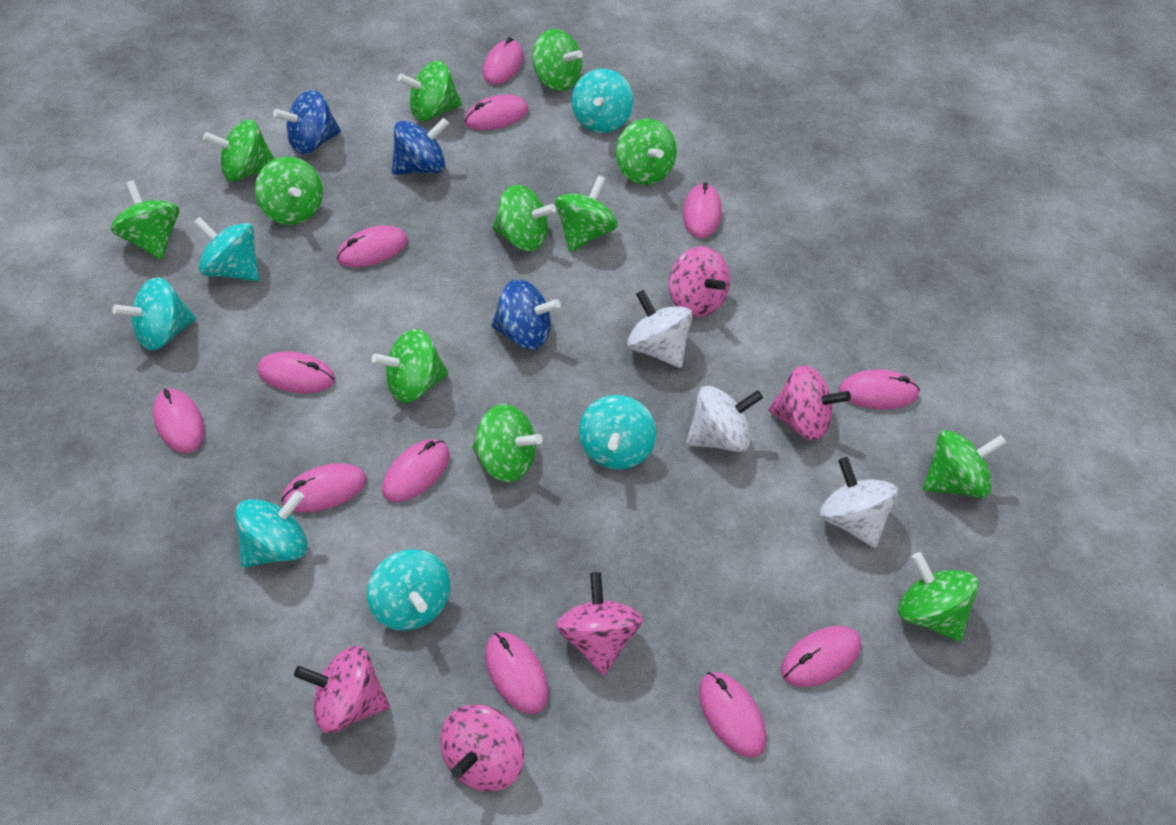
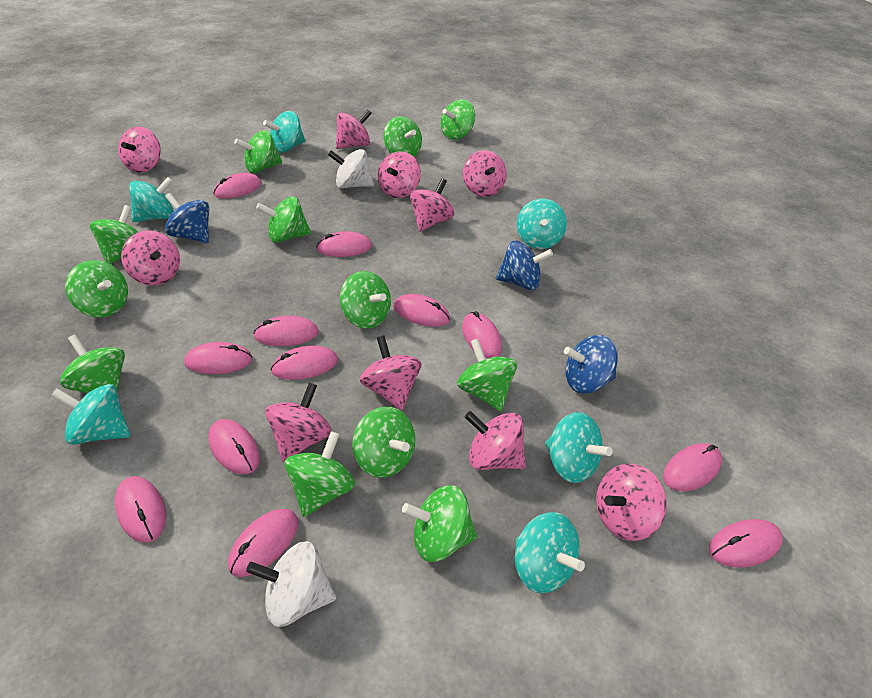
pink spinning top: 5 -> 10
white spinning top: 3 -> 2

